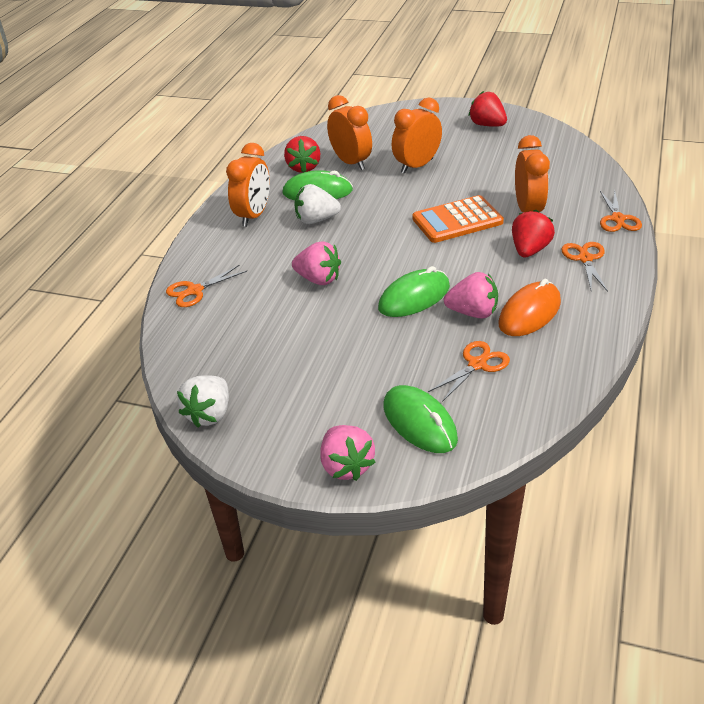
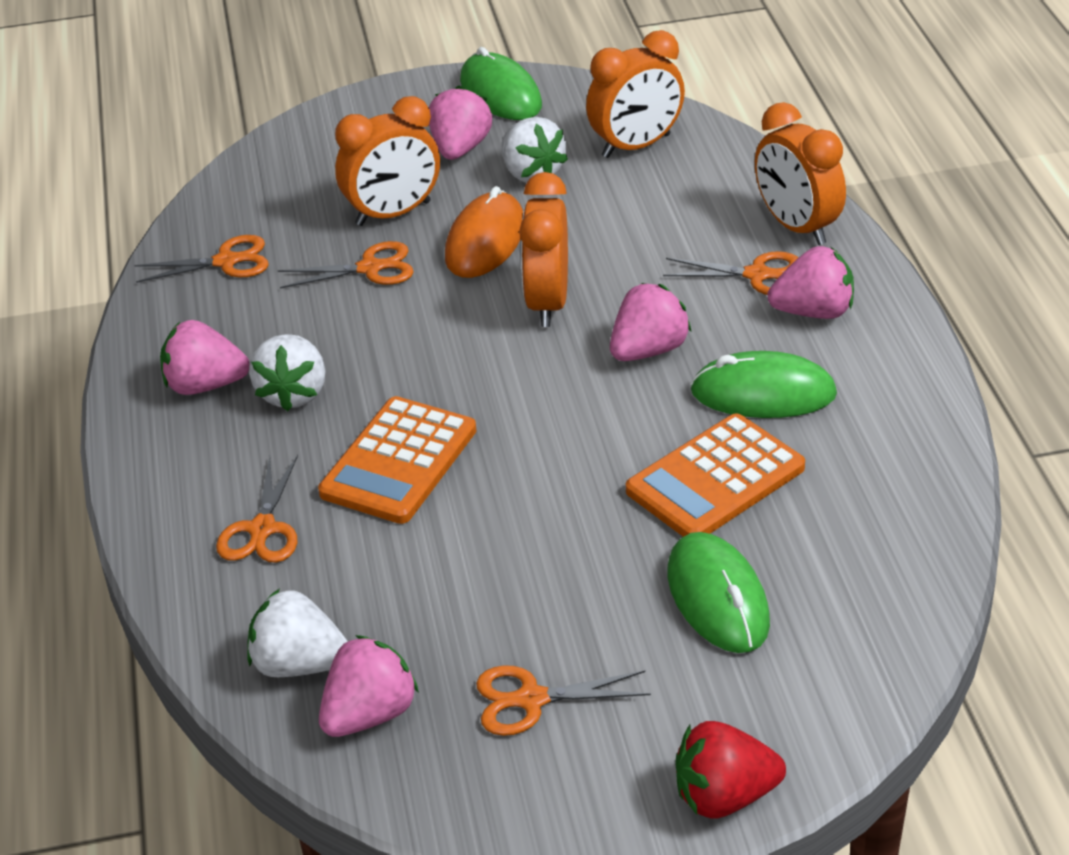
orange calculator: 1 -> 2
orange scissors: 4 -> 5
pink strawberry: 3 -> 5
red strawberry: 3 -> 1
white strawberry: 2 -> 3

